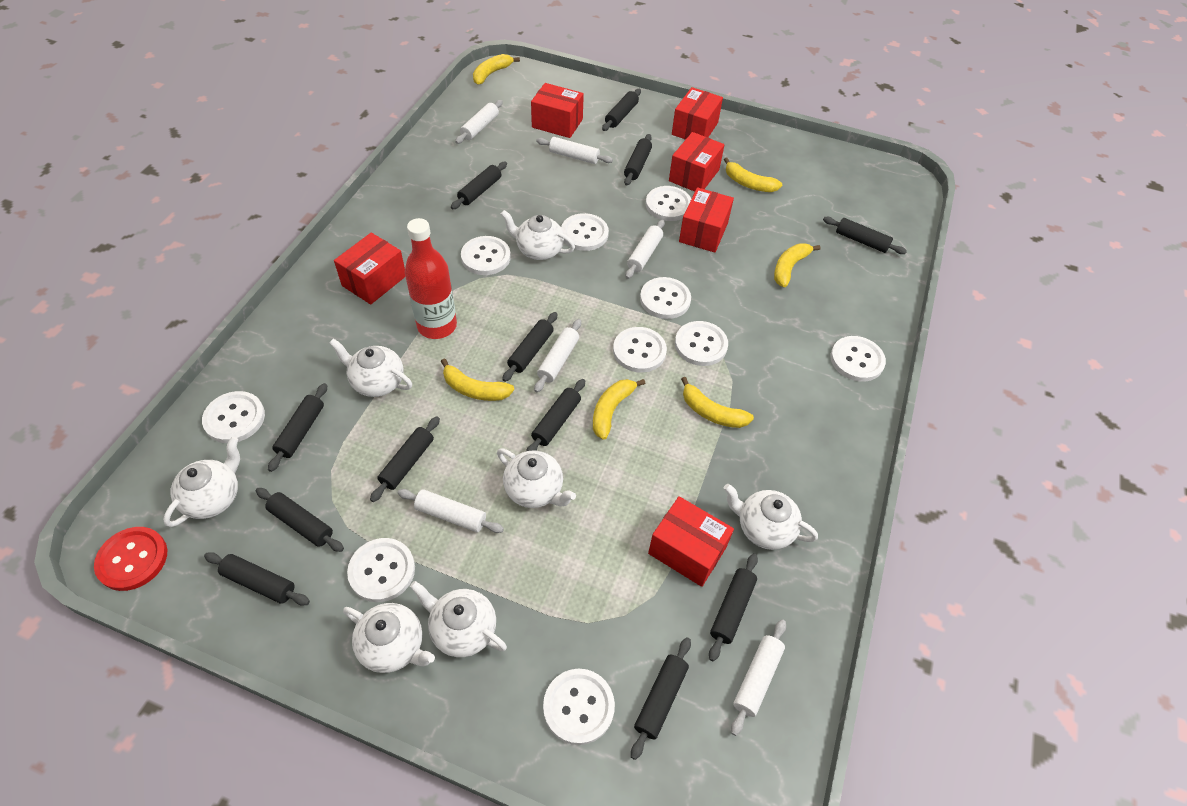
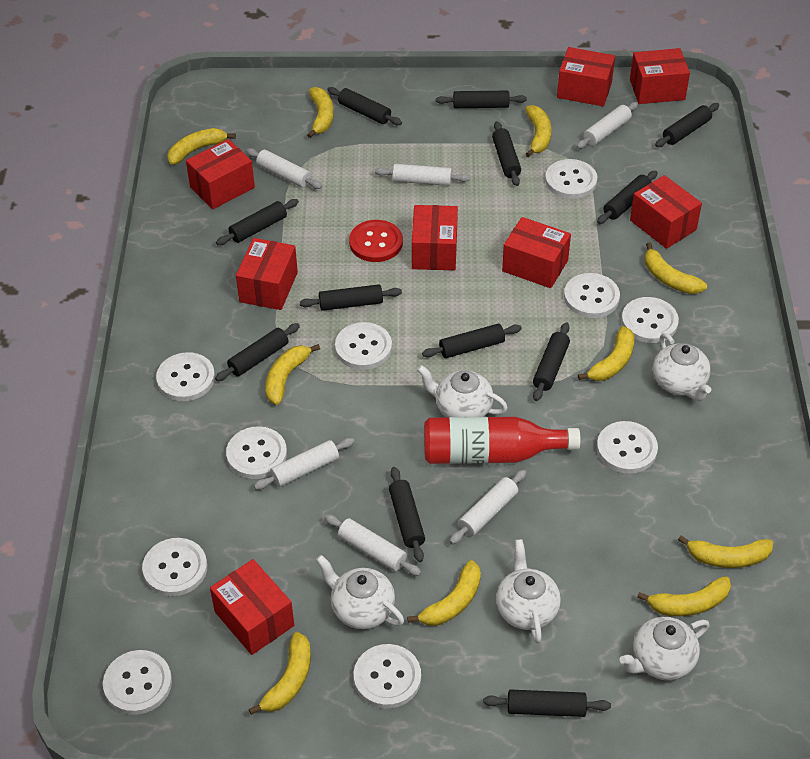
red box: 6 -> 8
white teapot: 7 -> 5
yellow banana: 6 -> 10

